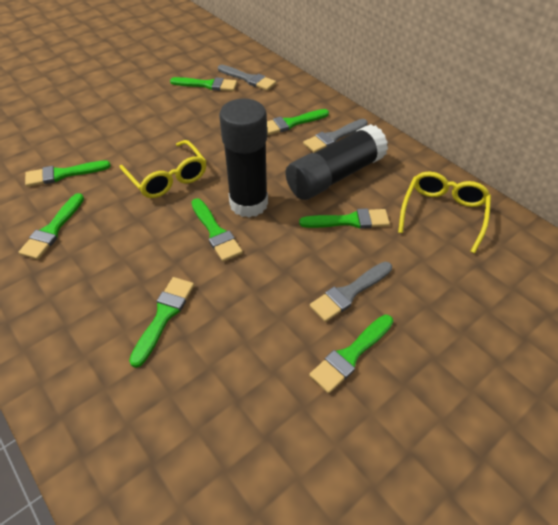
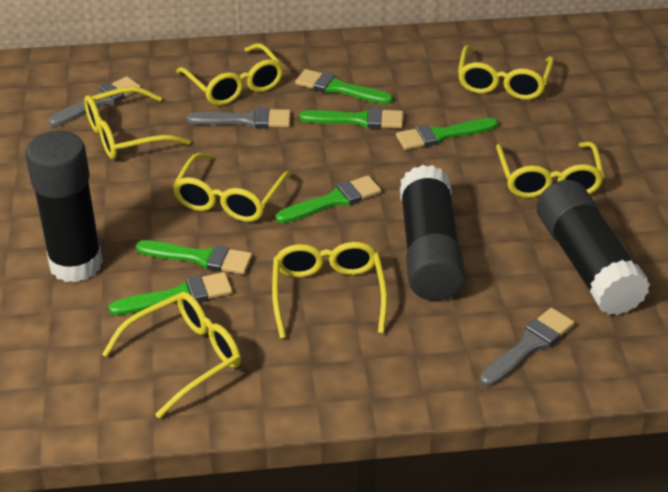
black glue stick: 2 -> 3
green brush: 8 -> 6
yellow glasses: 2 -> 7

